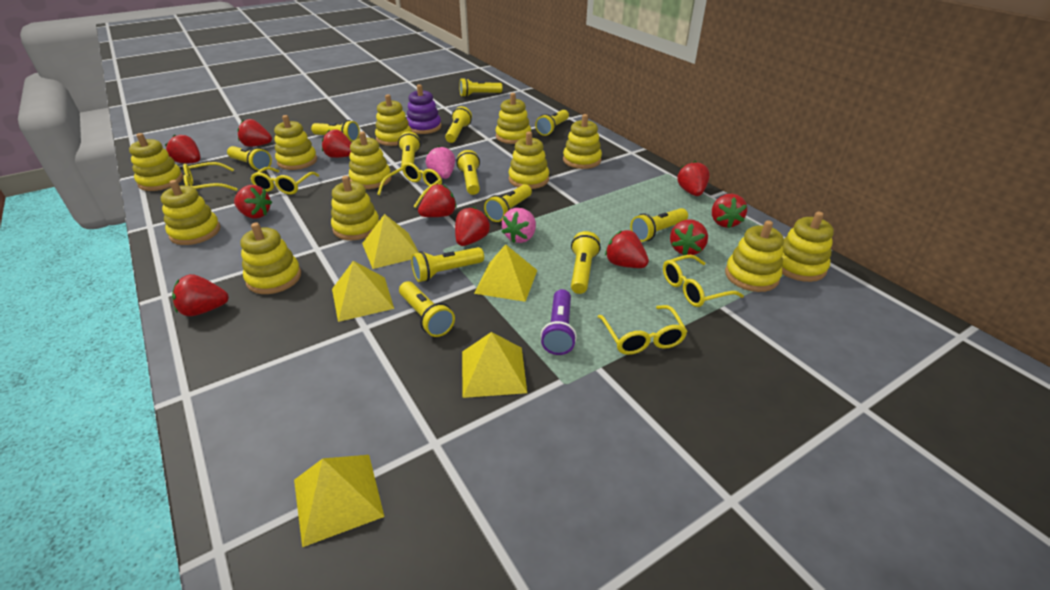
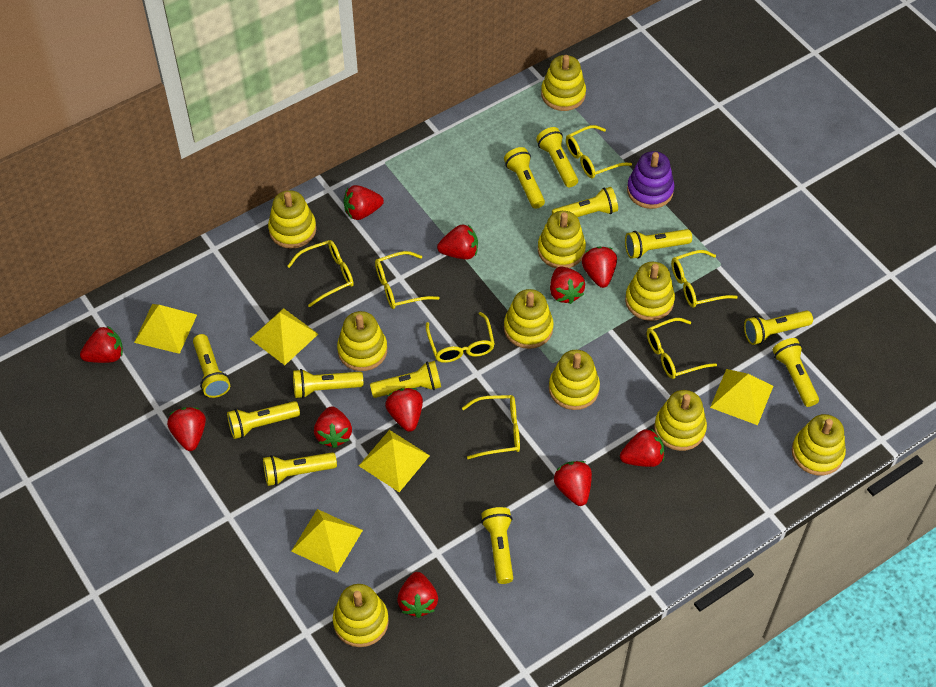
pink strawberry: 2 -> 0
purple flashlight: 1 -> 0
yellow glasses: 5 -> 7
yellow stacking toy: 12 -> 10

